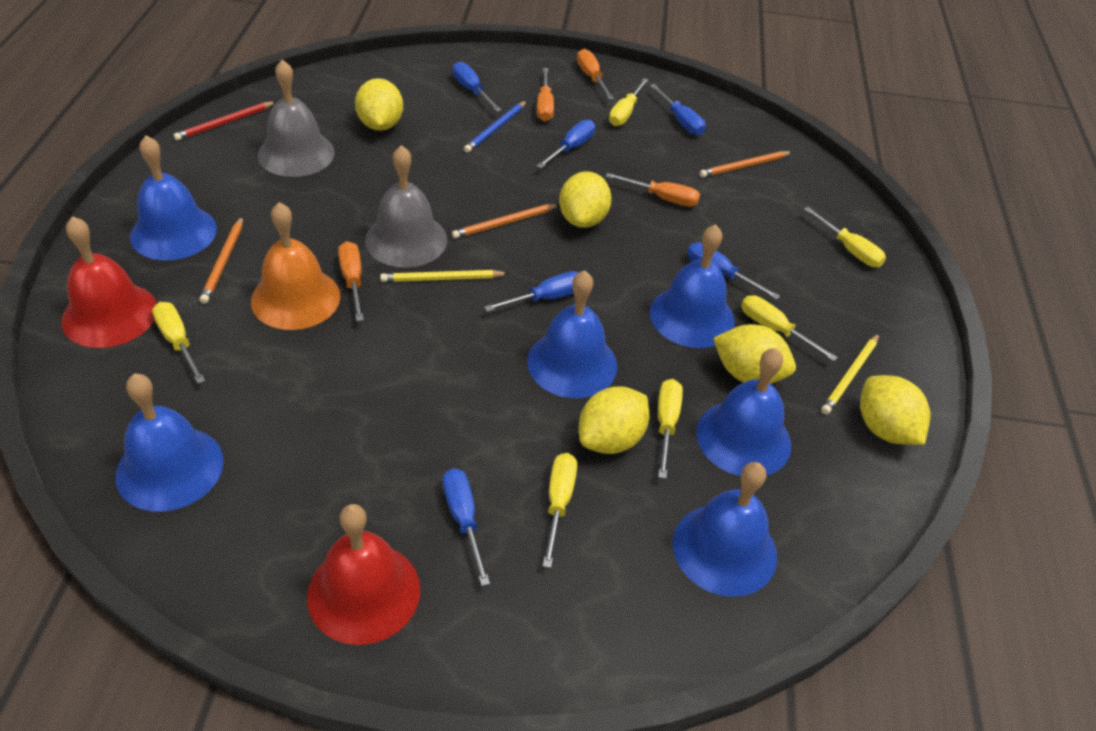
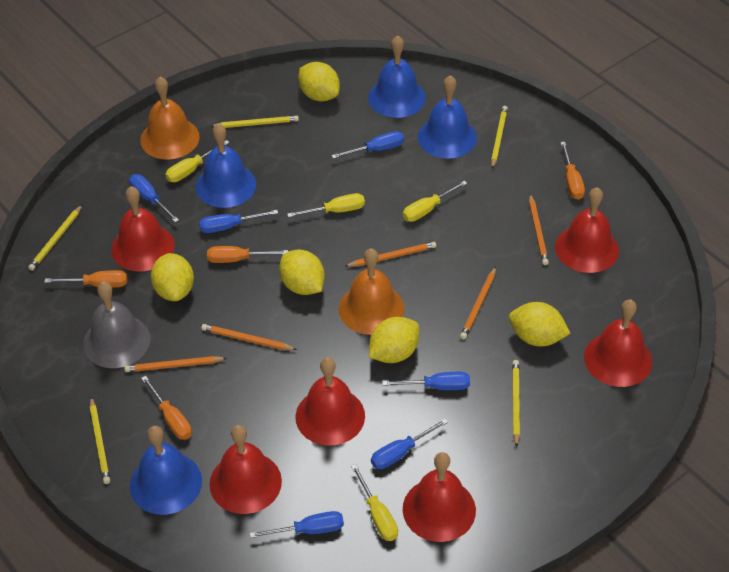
blue bell: 6 -> 4
blue pencil: 1 -> 0
grey bell: 2 -> 1
orange bell: 1 -> 2
orange pencil: 3 -> 5
red bell: 2 -> 6
red pencil: 1 -> 0
yellow pencil: 2 -> 5
yellow screwdriver: 6 -> 4

